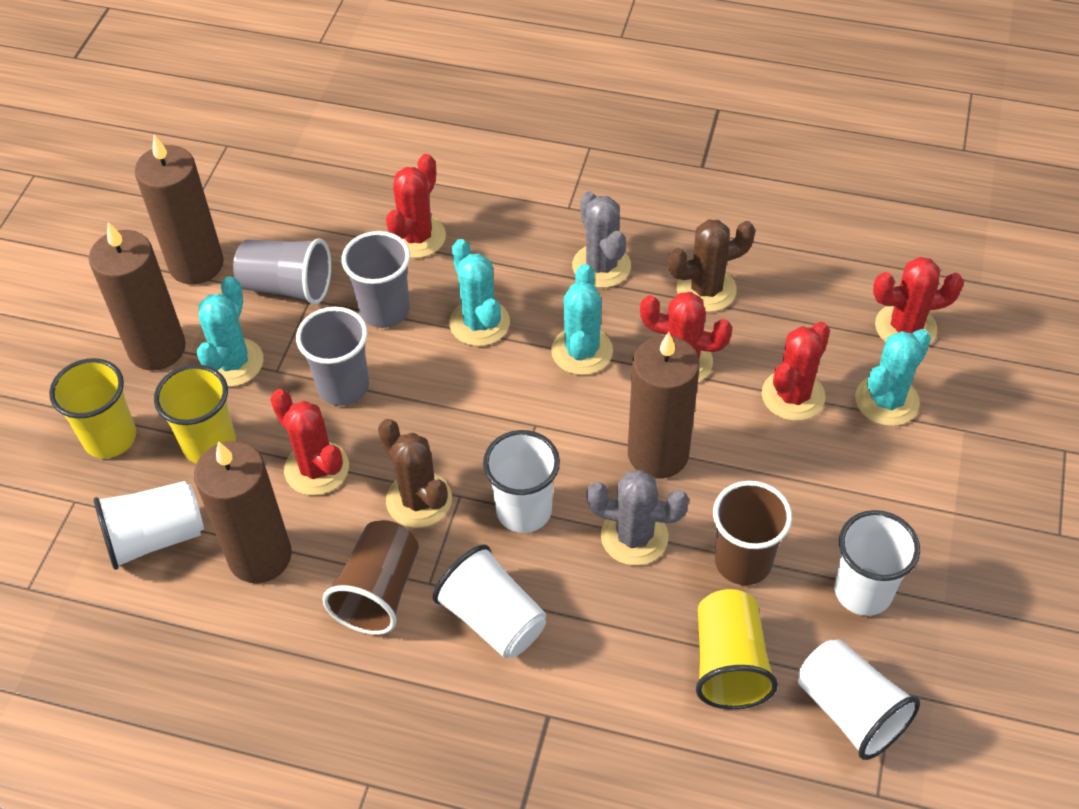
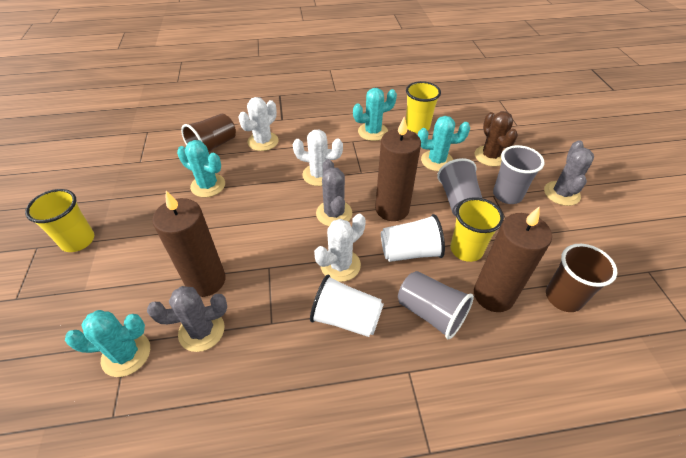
brown cactus: 2 -> 1
brown candle: 4 -> 3
grey cactus: 2 -> 3
red cactus: 5 -> 0
white cactus: 0 -> 3
white cup: 5 -> 2

